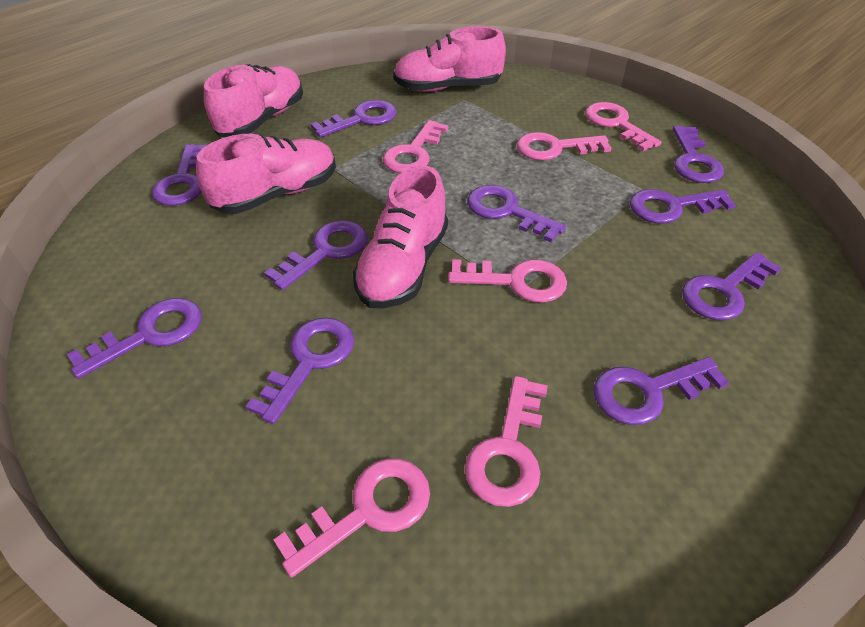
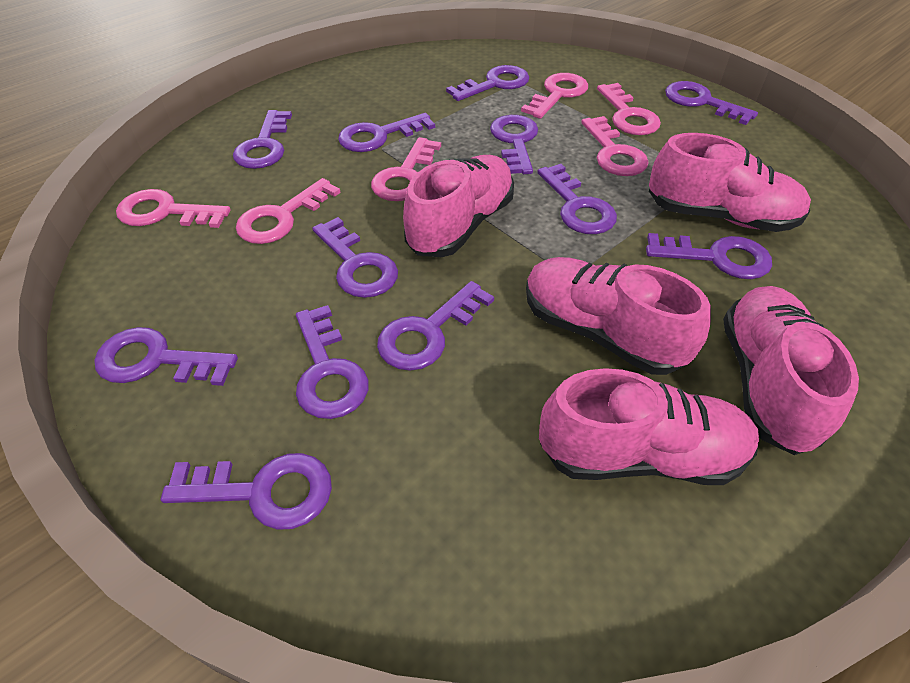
pink shoe: 4 -> 5
purple key: 10 -> 12

